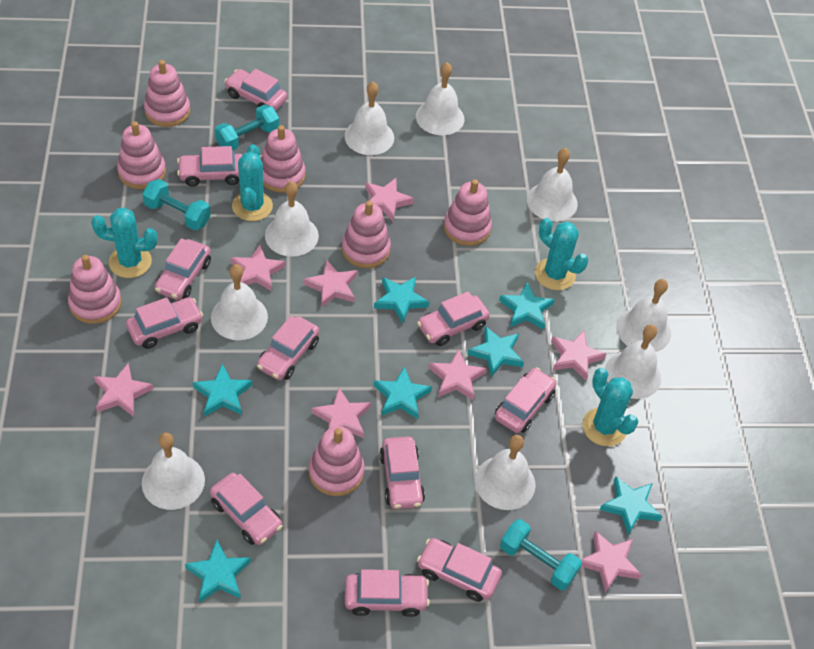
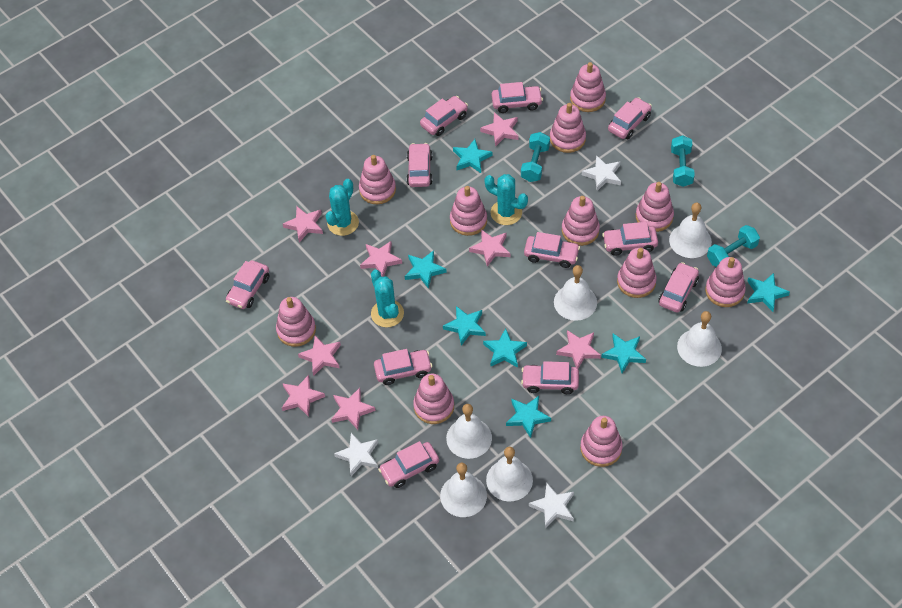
pink stacking toy: 7 -> 11
turquoise cactus: 4 -> 3
white bell: 9 -> 6
white star: 0 -> 3

